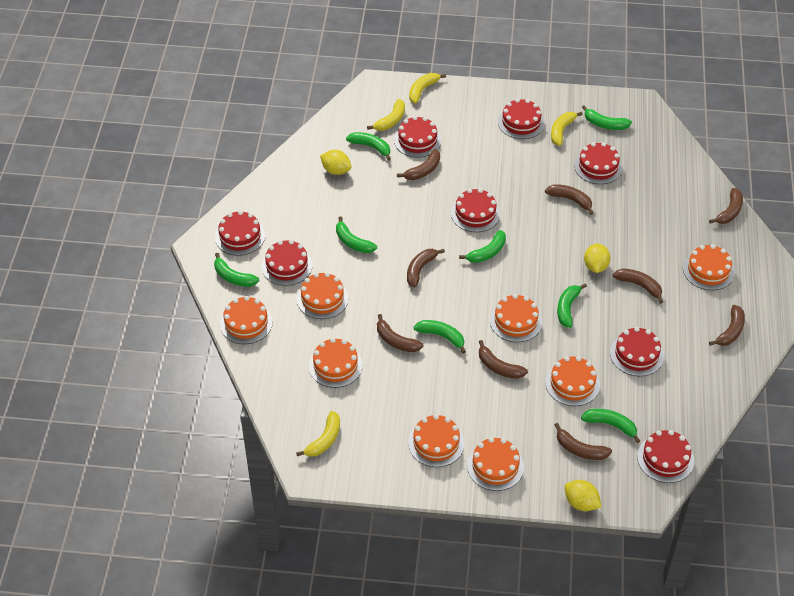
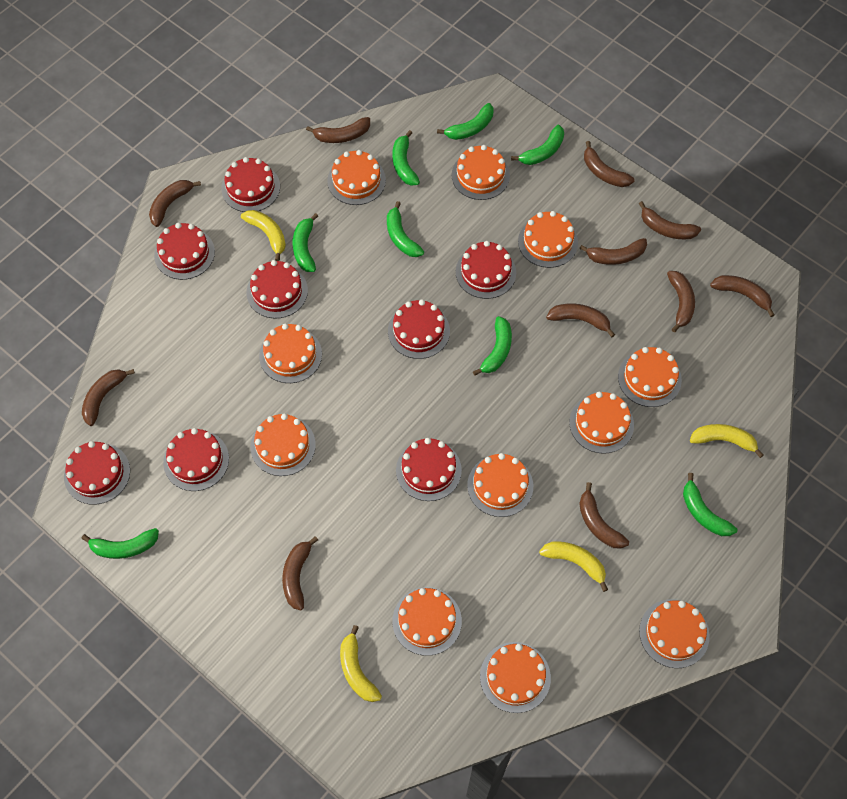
brown banana: 9 -> 11
orange cake: 8 -> 11
yellow lemon: 3 -> 0

